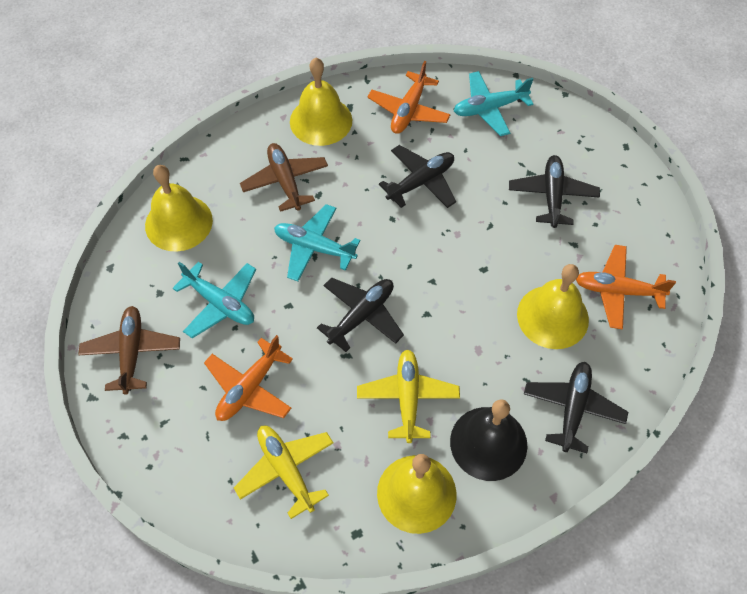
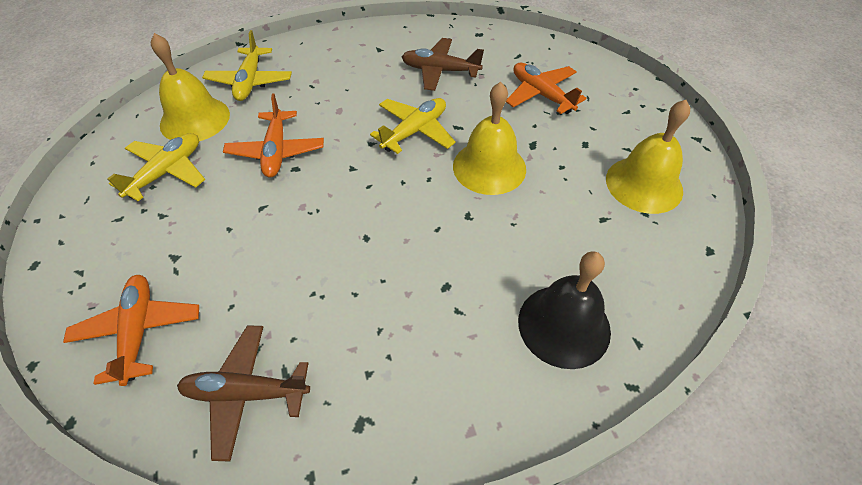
black plane: 4 -> 0
turquoise plane: 3 -> 0
yellow bell: 4 -> 3
yellow plane: 2 -> 3

